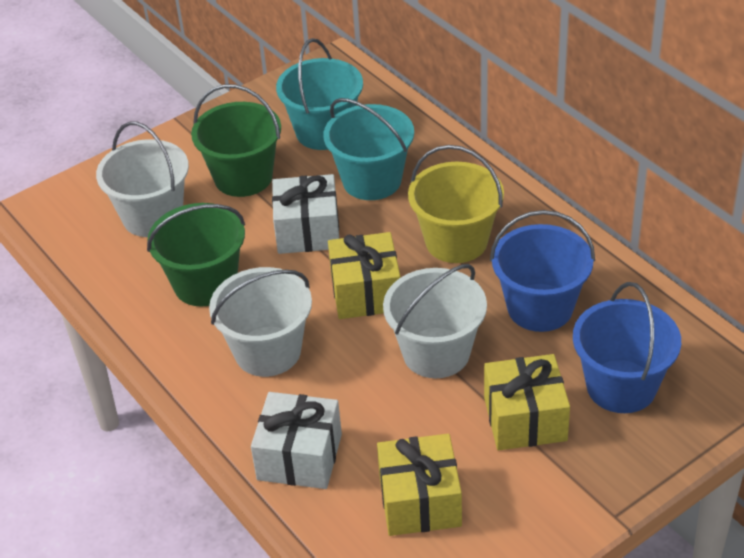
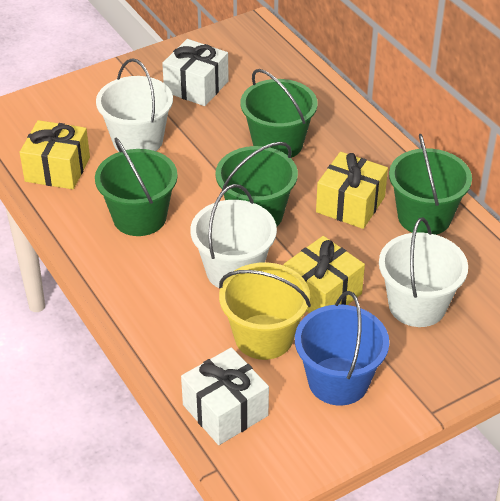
blue bucket: 2 -> 1
green bucket: 2 -> 4
turquoise bucket: 2 -> 0

